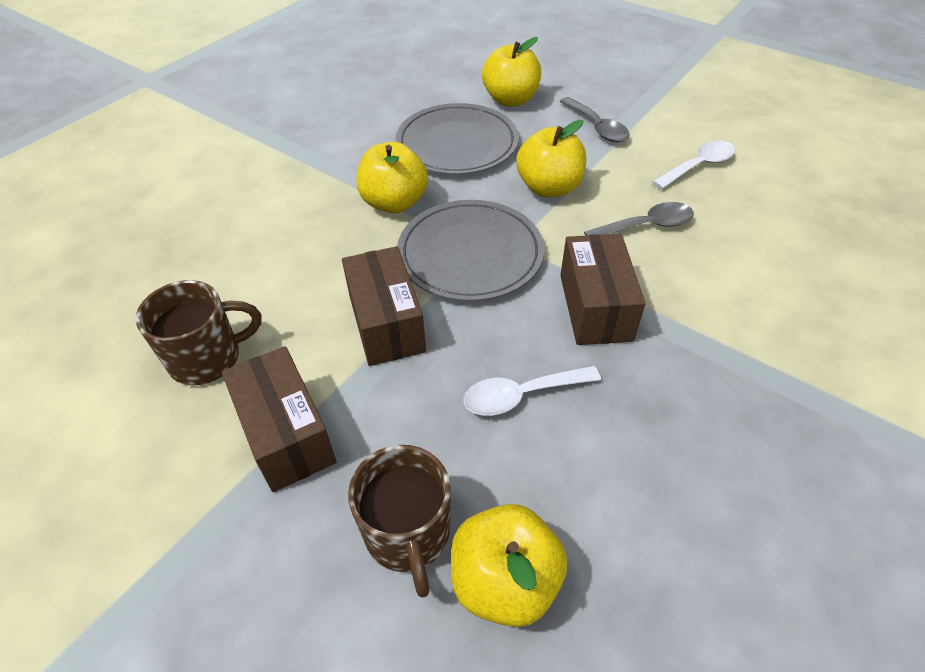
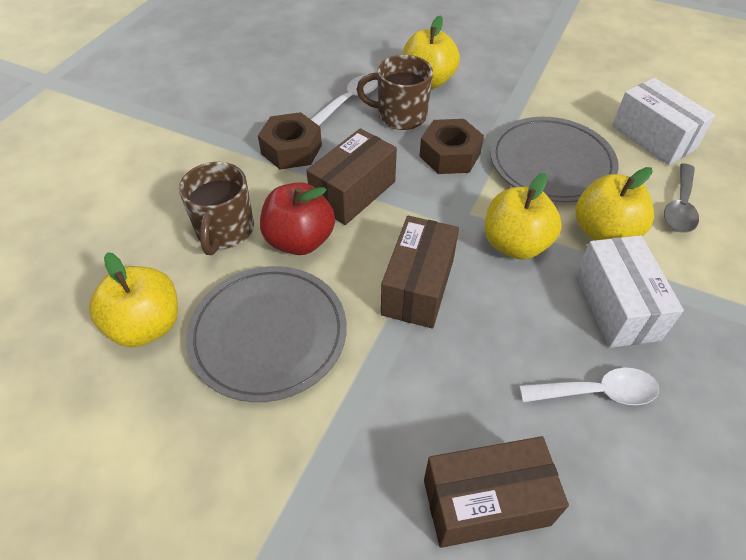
brown nut: 0 -> 2
grey spoon: 2 -> 1
red apple: 0 -> 1
white box: 0 -> 2

